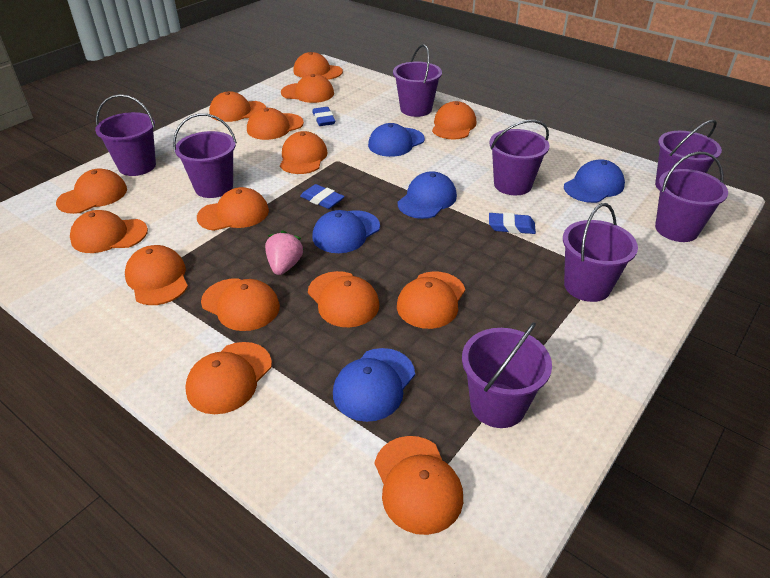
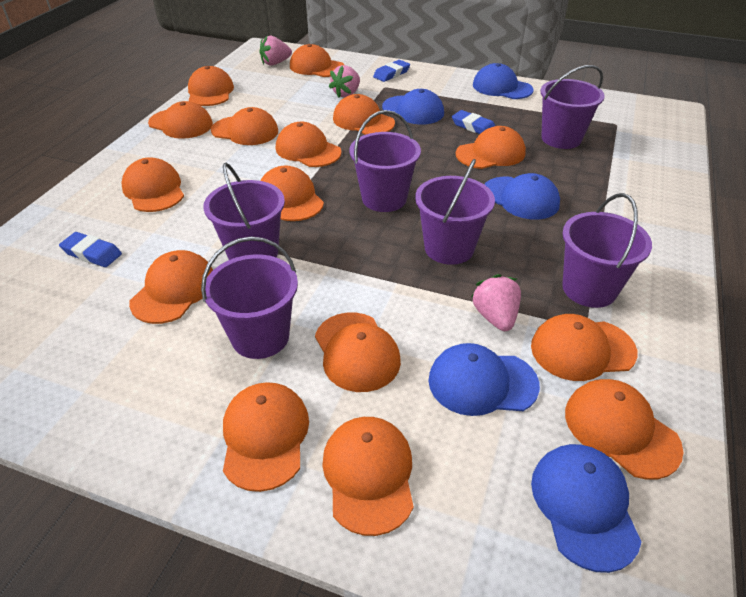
pink strawberry: 1 -> 3
purple bucket: 8 -> 6

